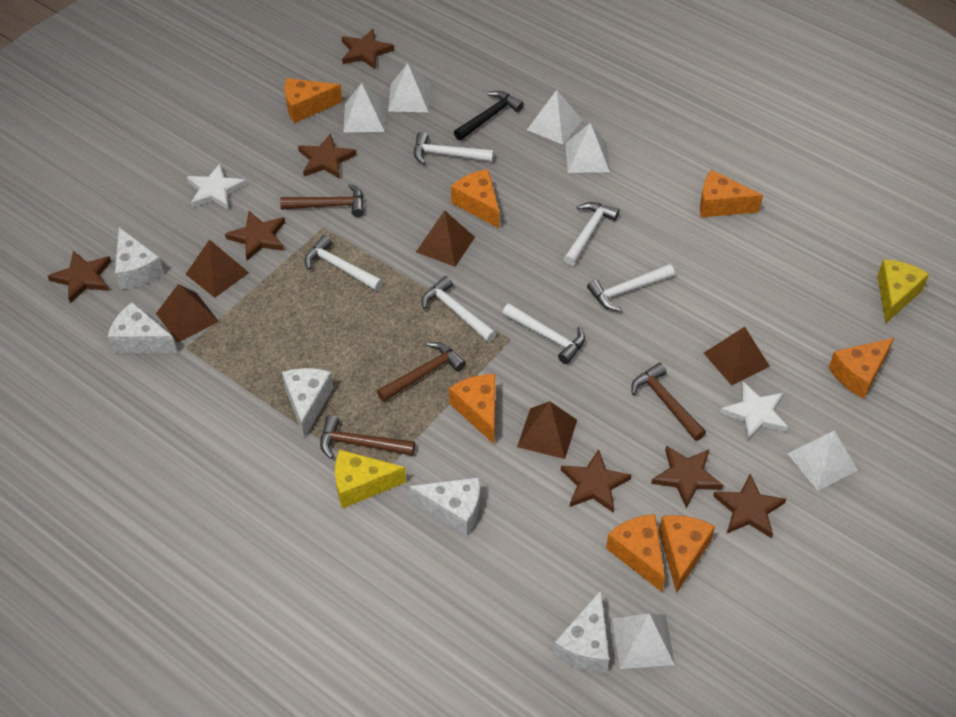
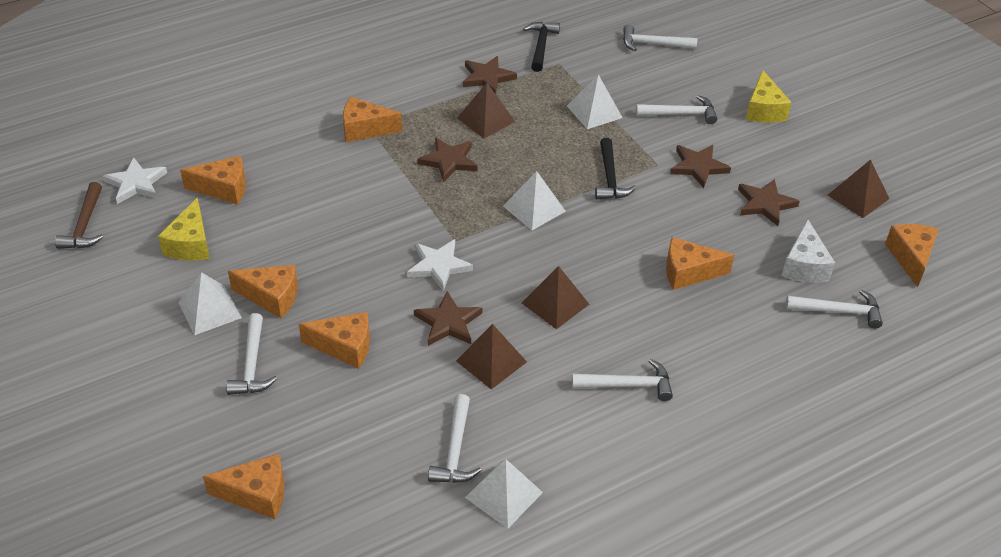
black hammer: 1 -> 2
brown hammer: 4 -> 1
brown pyramid: 5 -> 4
brown star: 7 -> 5
white cheese: 5 -> 1
white pyramid: 6 -> 4

